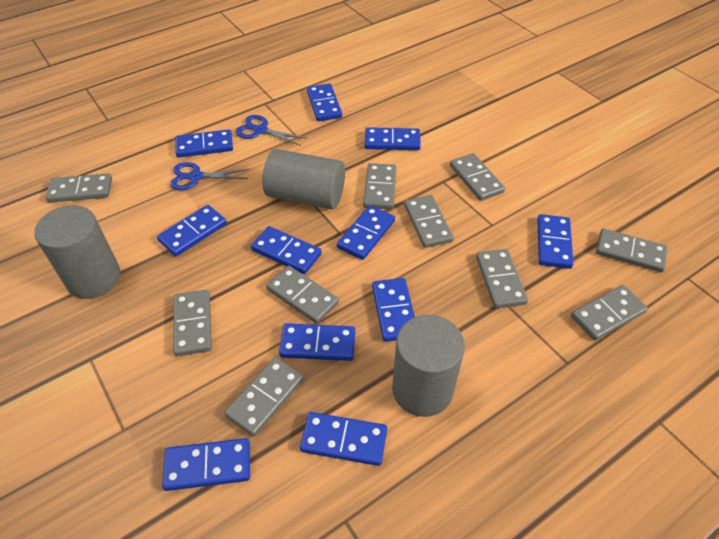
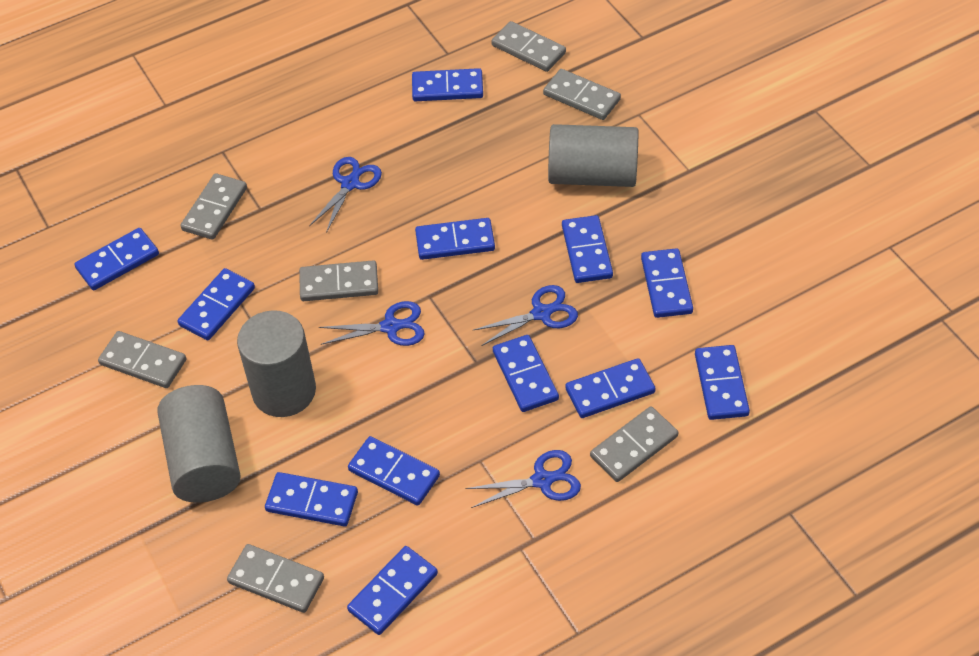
blue domino: 11 -> 12
blue scissors: 2 -> 4
grey domino: 10 -> 7

